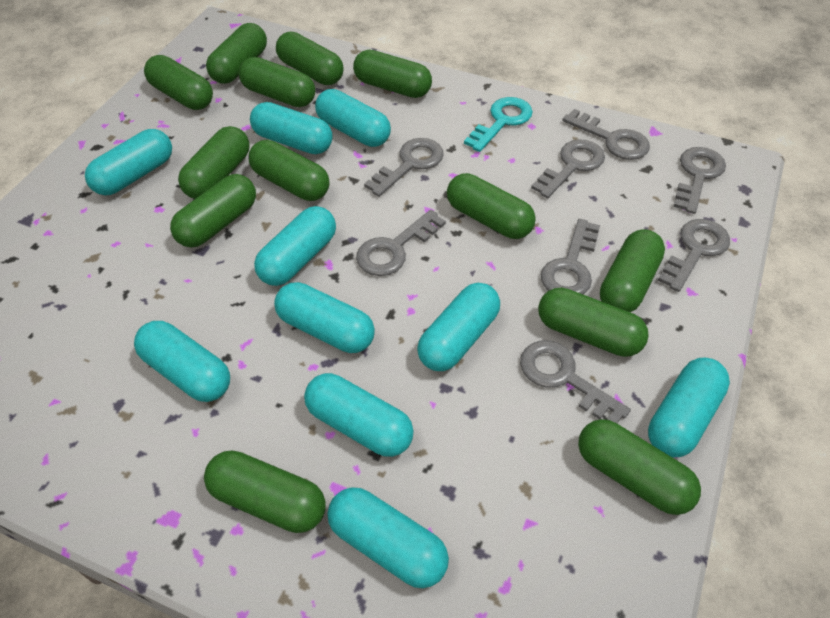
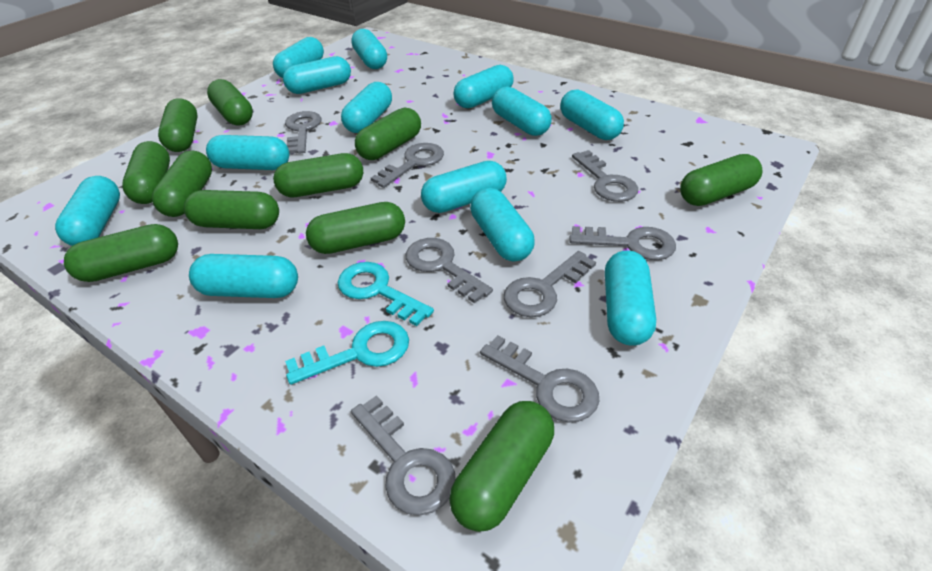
green capsule: 13 -> 11
turquoise capsule: 10 -> 13
turquoise key: 1 -> 2

